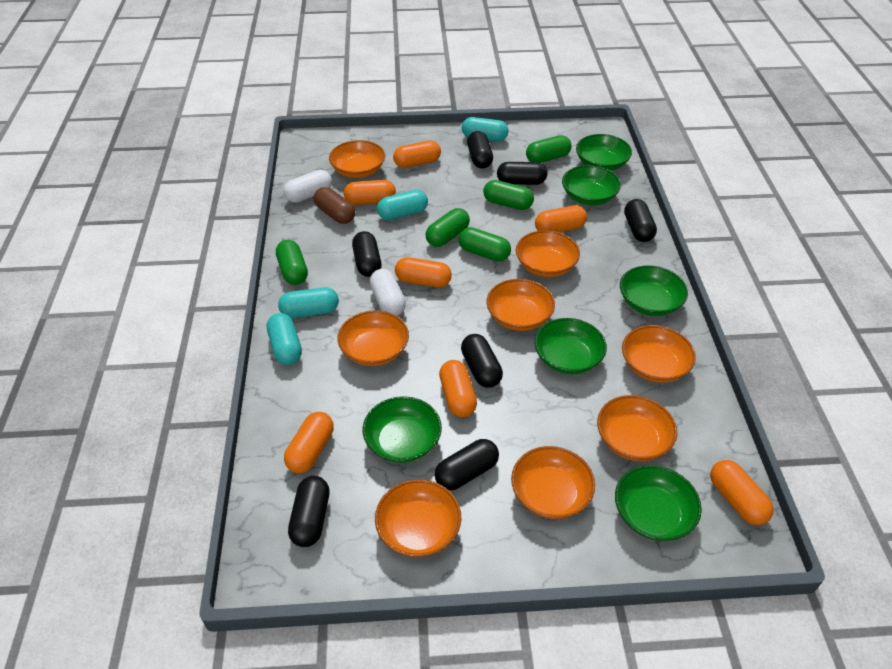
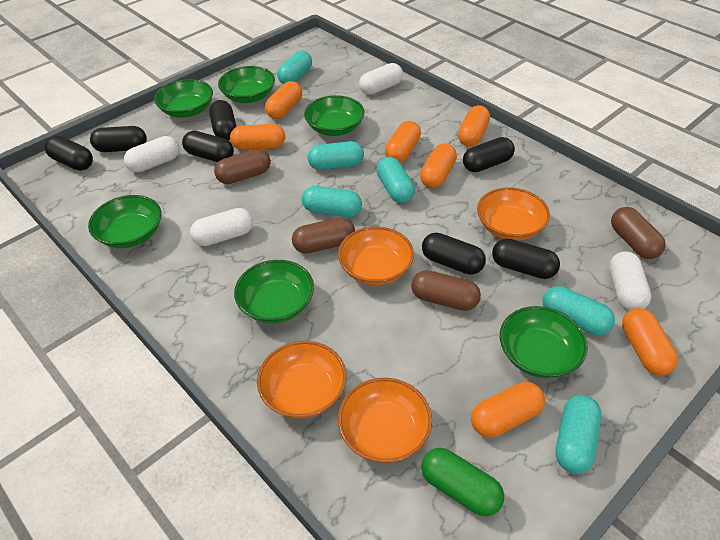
brown capsule: 1 -> 4
green capsule: 5 -> 1
orange bowl: 8 -> 4
turquoise capsule: 4 -> 6
white capsule: 2 -> 4

